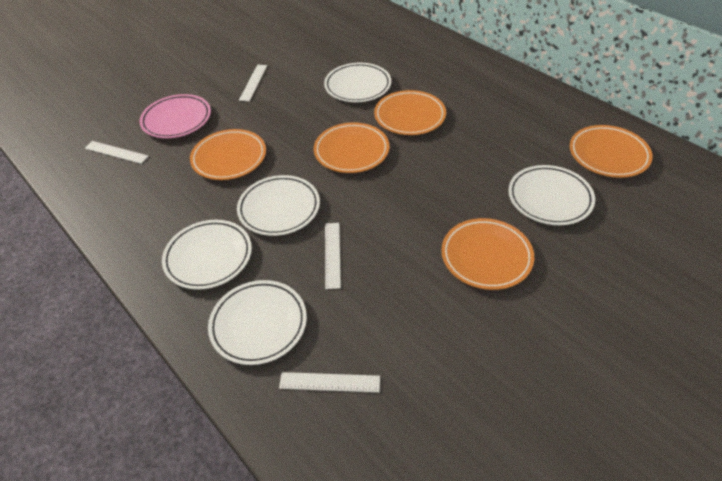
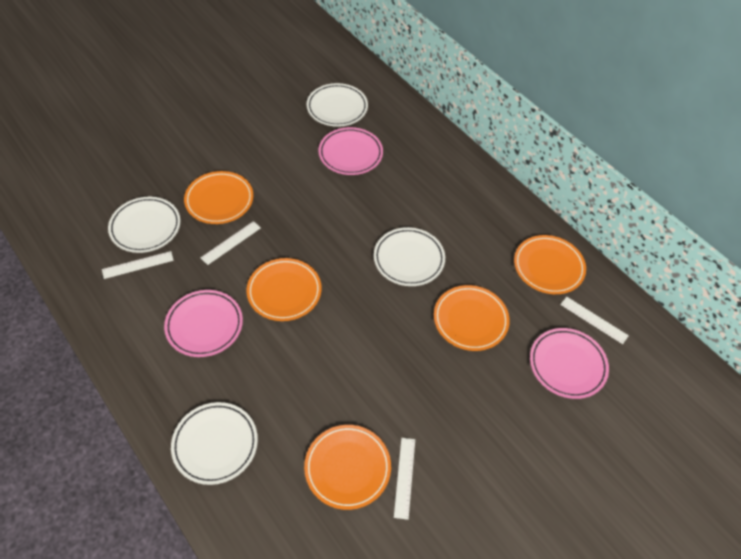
pink plate: 1 -> 3
white plate: 5 -> 4

